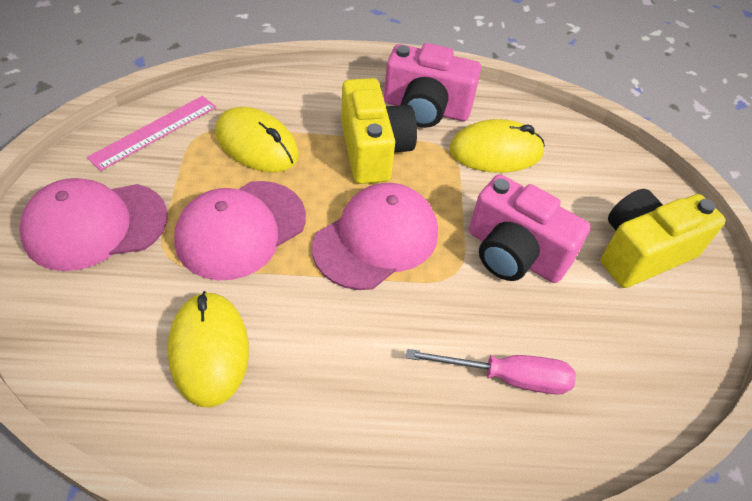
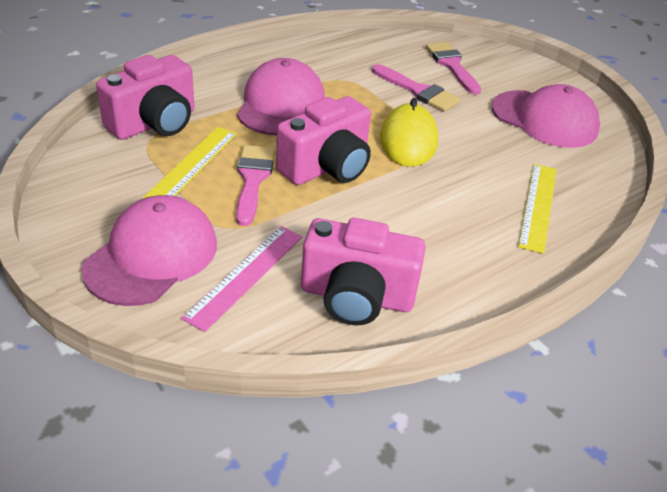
pink brush: 0 -> 3
pink camera: 2 -> 3
pink screwdriver: 1 -> 0
yellow camera: 2 -> 0
yellow mouse: 3 -> 1
yellow ruler: 0 -> 2

